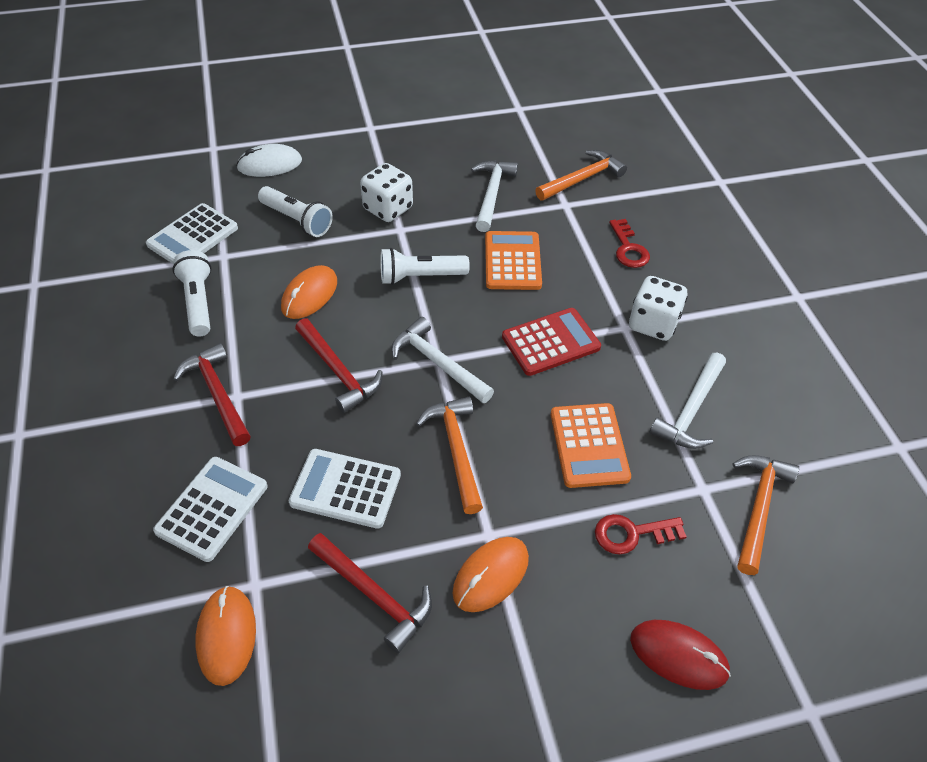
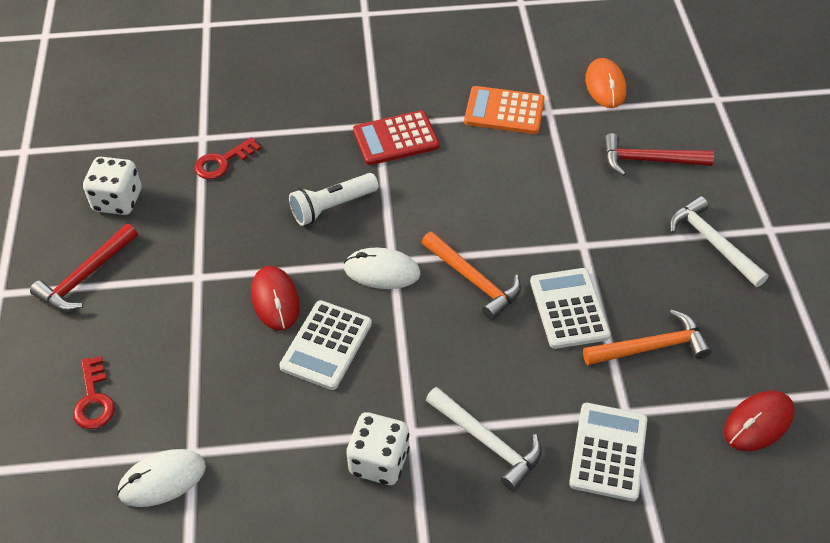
orange calculator: 2 -> 1
orange hammer: 3 -> 2
orange mouse: 3 -> 1
red hammer: 3 -> 2
red mouse: 1 -> 2
white flashlight: 3 -> 1
white hammer: 3 -> 2
white mouse: 1 -> 2

